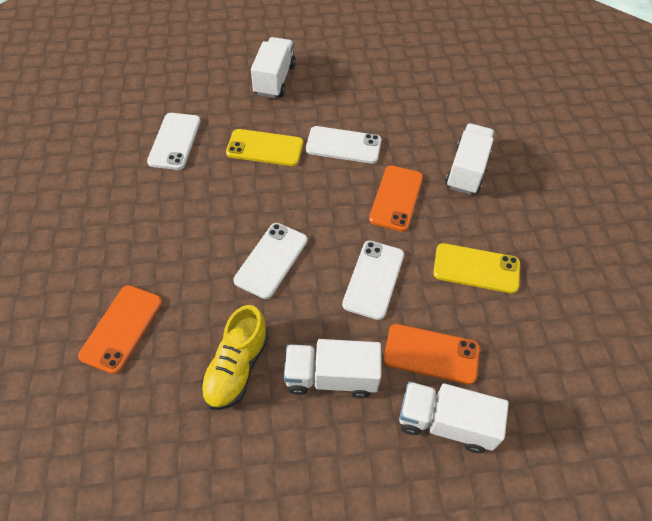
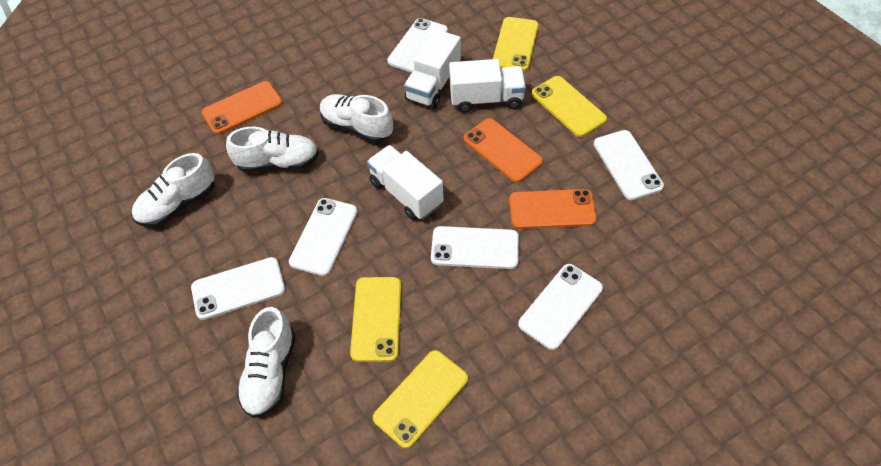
white phone: 4 -> 6
white shoe: 0 -> 4
white truck: 4 -> 3
yellow phone: 2 -> 4
yellow shoe: 1 -> 0

